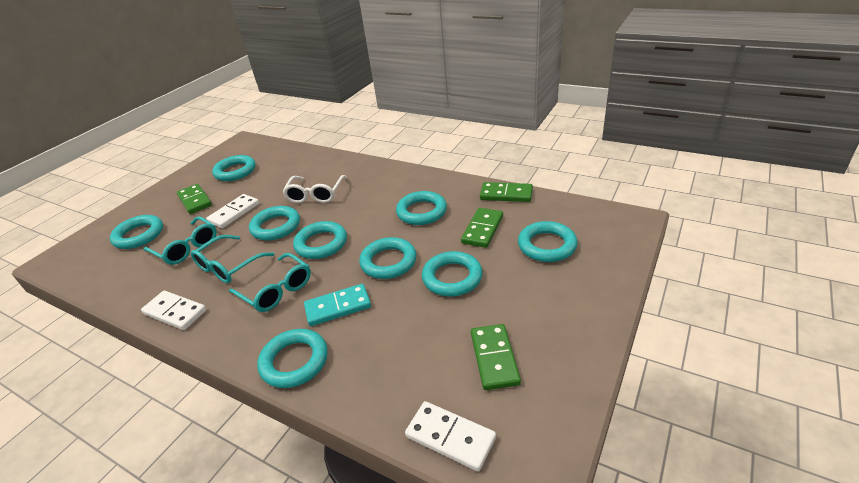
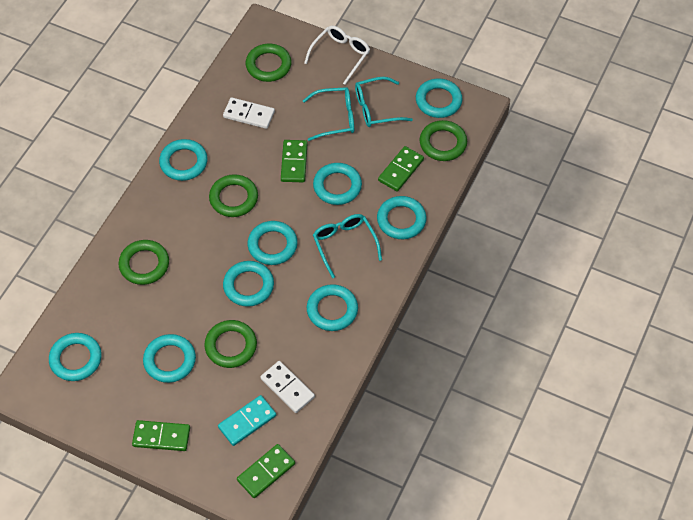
green ring: 0 -> 5
white domino: 3 -> 2

